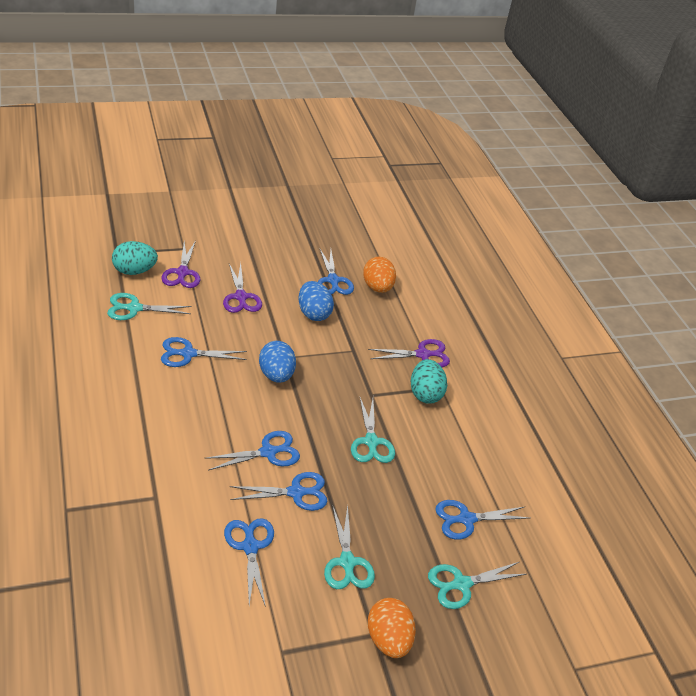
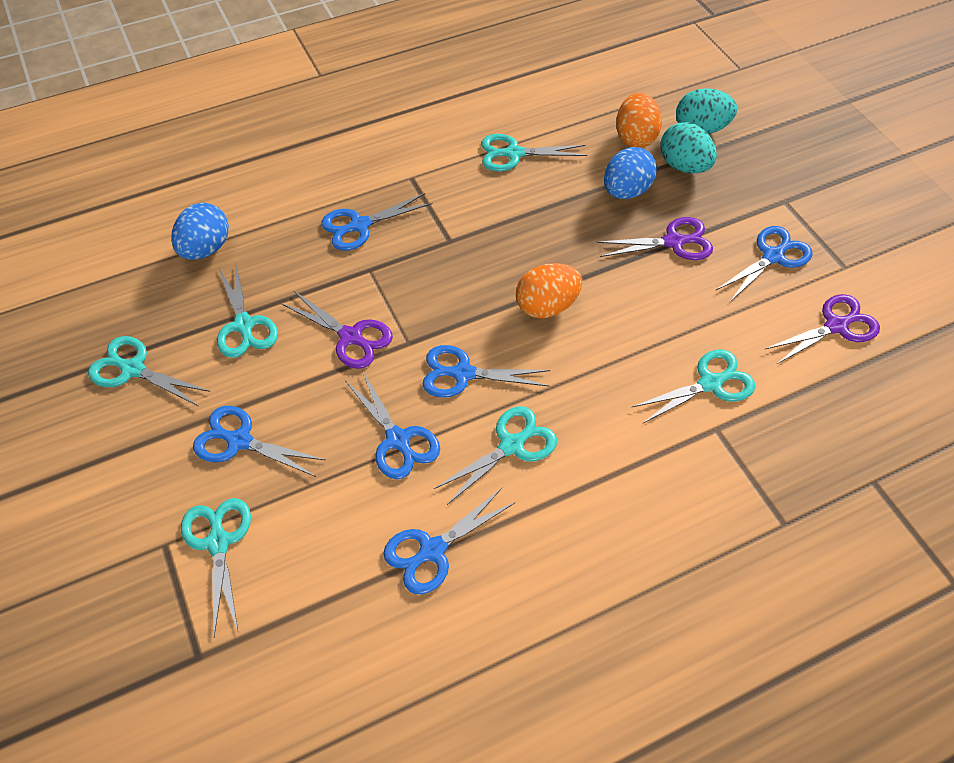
turquoise scissors: 4 -> 6

